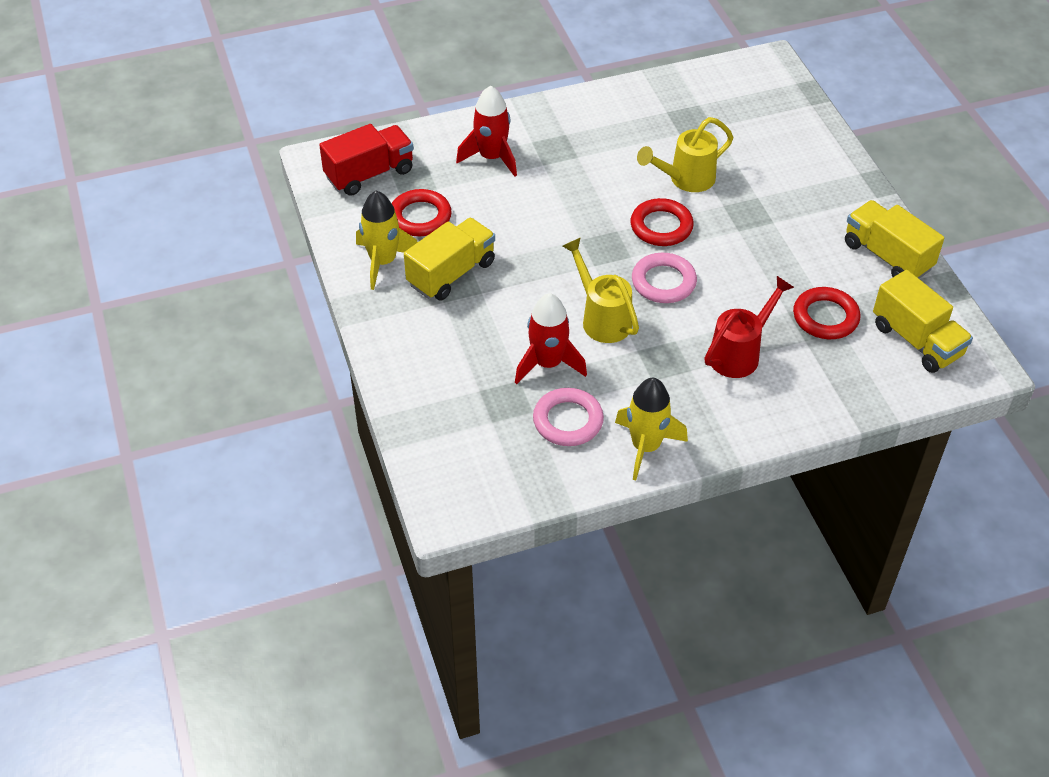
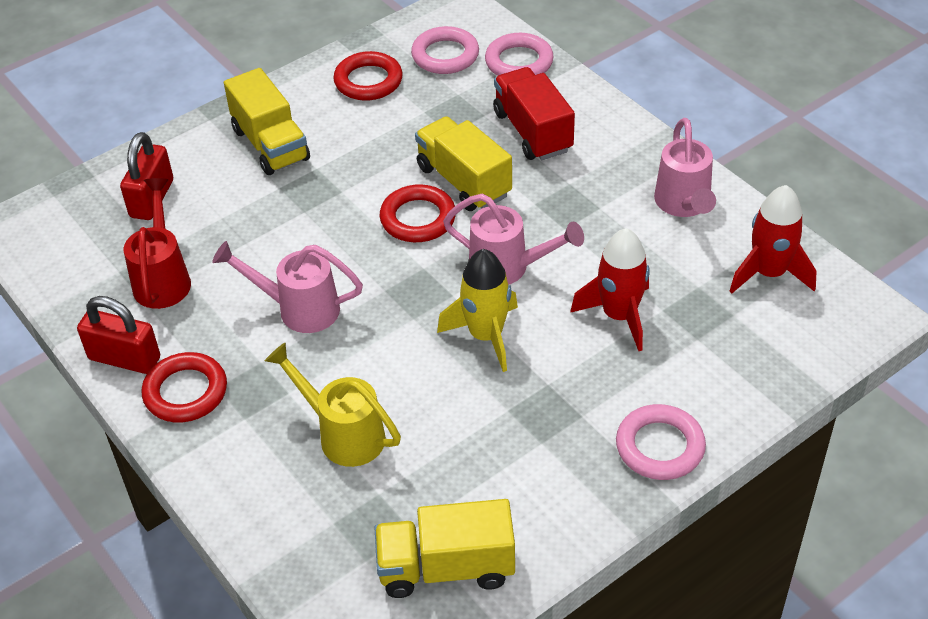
pink ring: 2 -> 3
pink watering can: 0 -> 3
red padlock: 0 -> 2
yellow rocket: 2 -> 1
yellow watering can: 2 -> 1

